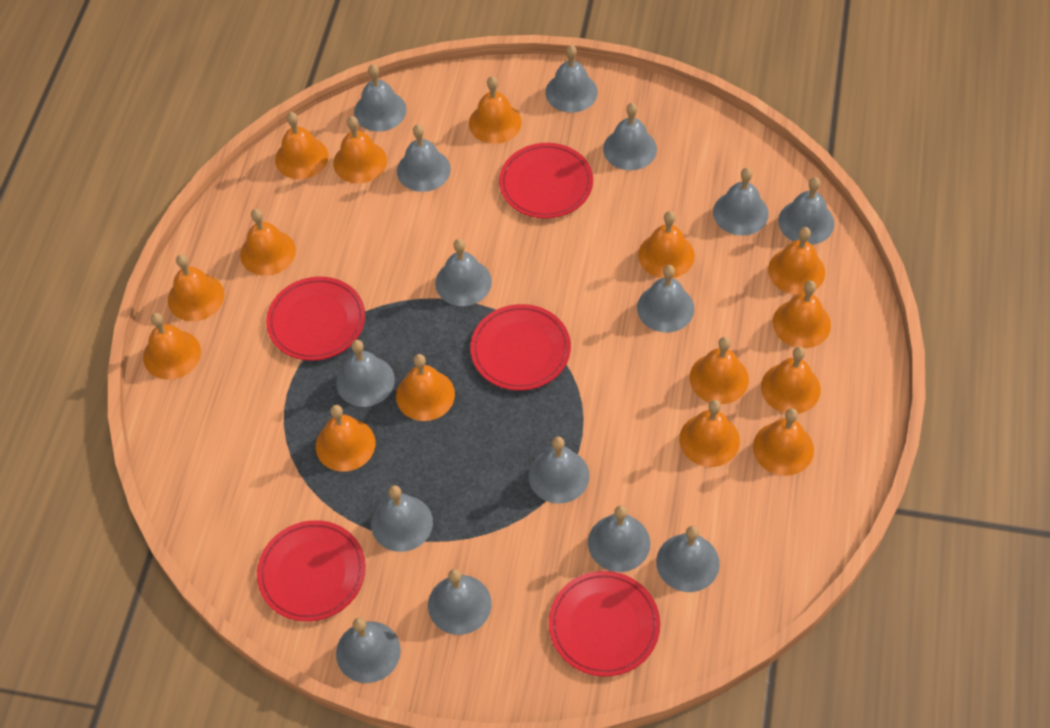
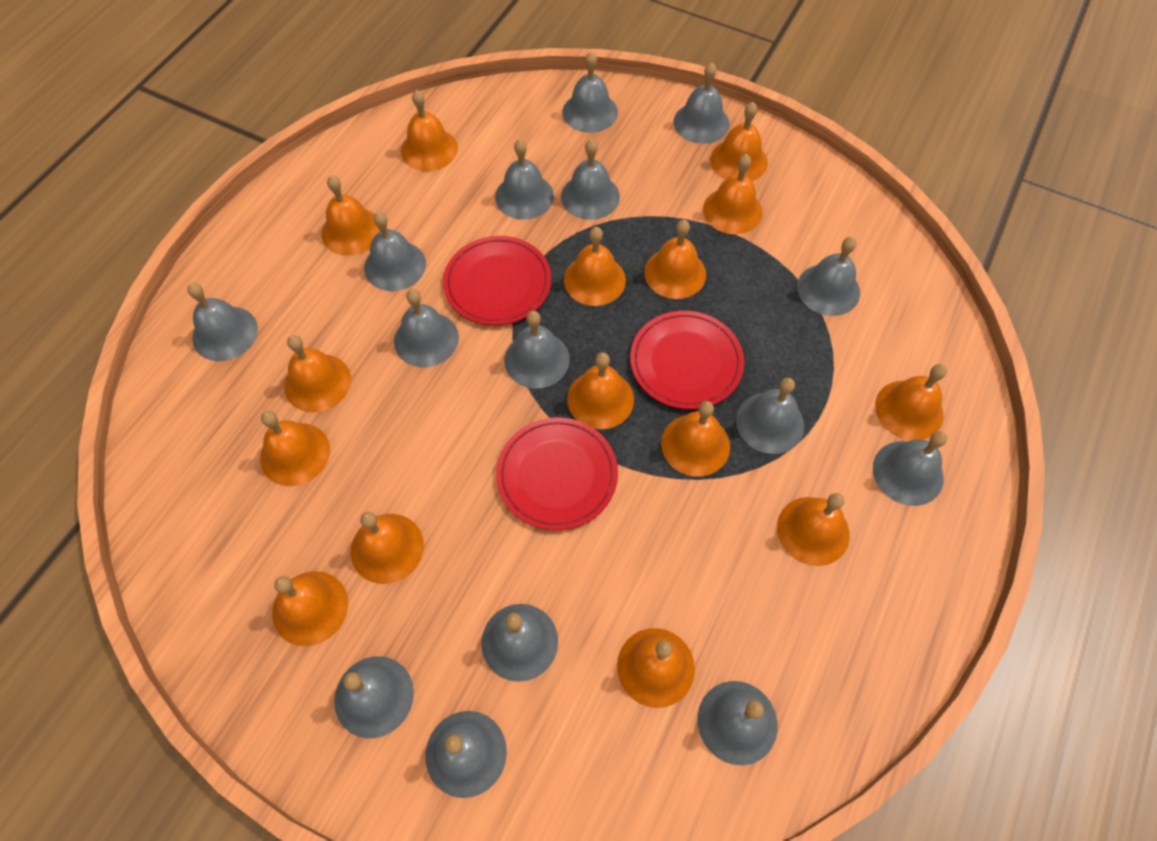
red plate: 5 -> 3

